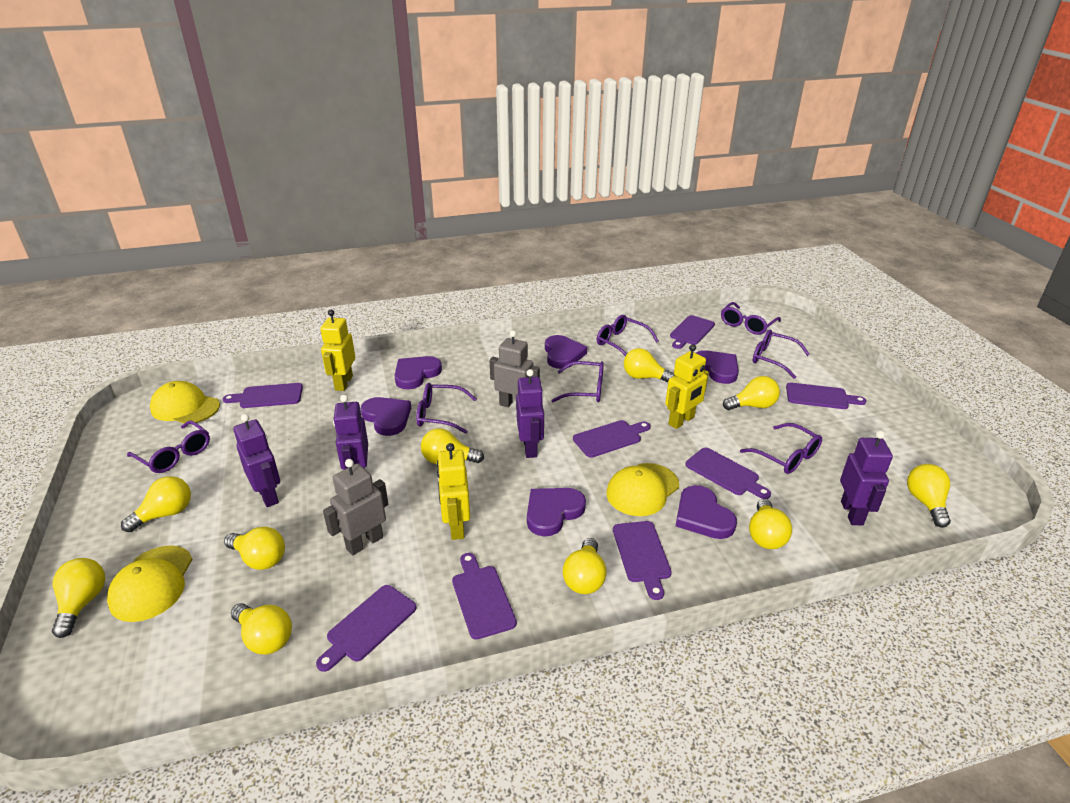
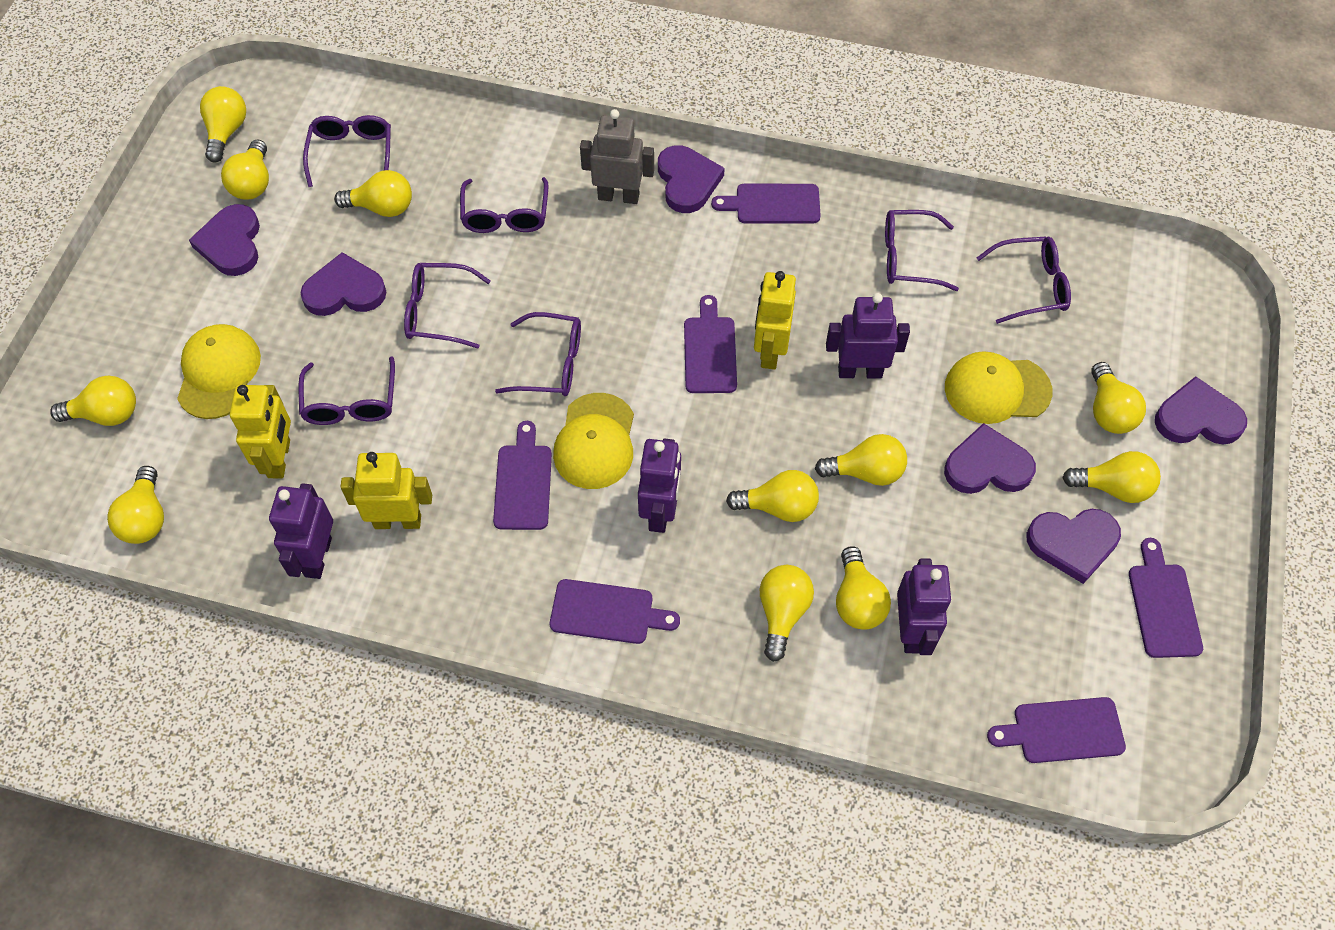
grey robot: 2 -> 1
purple cutting board: 8 -> 6
yellow light bulb: 10 -> 11

